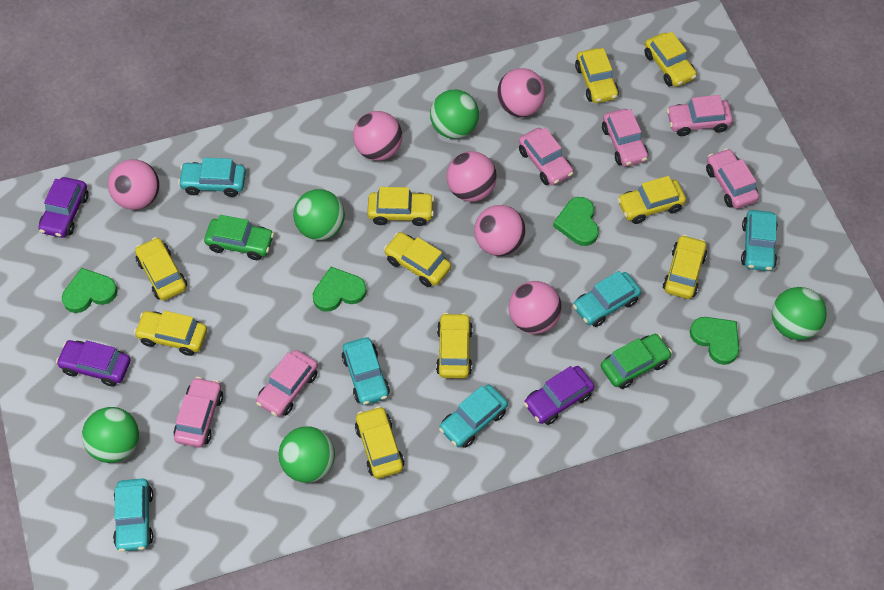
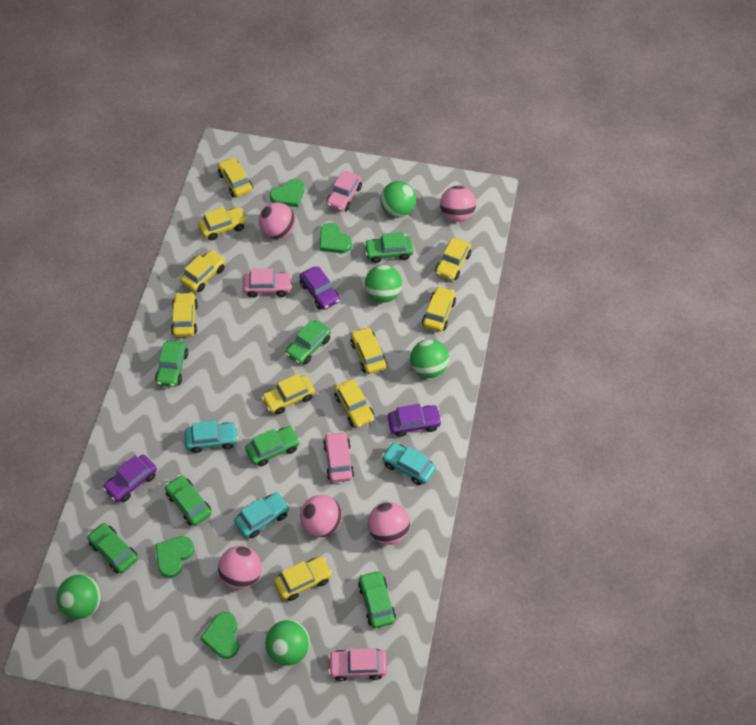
green car: 2 -> 7
pink ball: 6 -> 5
pink car: 6 -> 4
turquoise car: 6 -> 3

